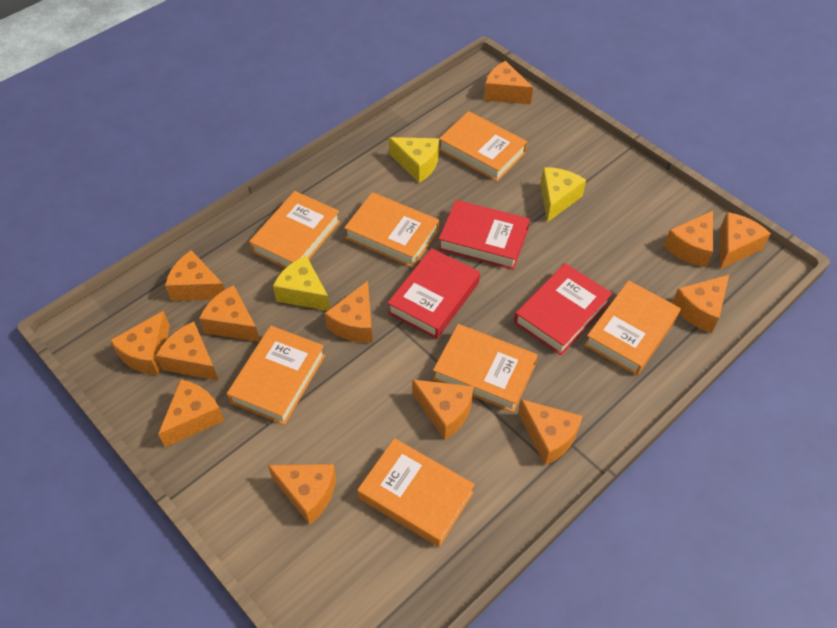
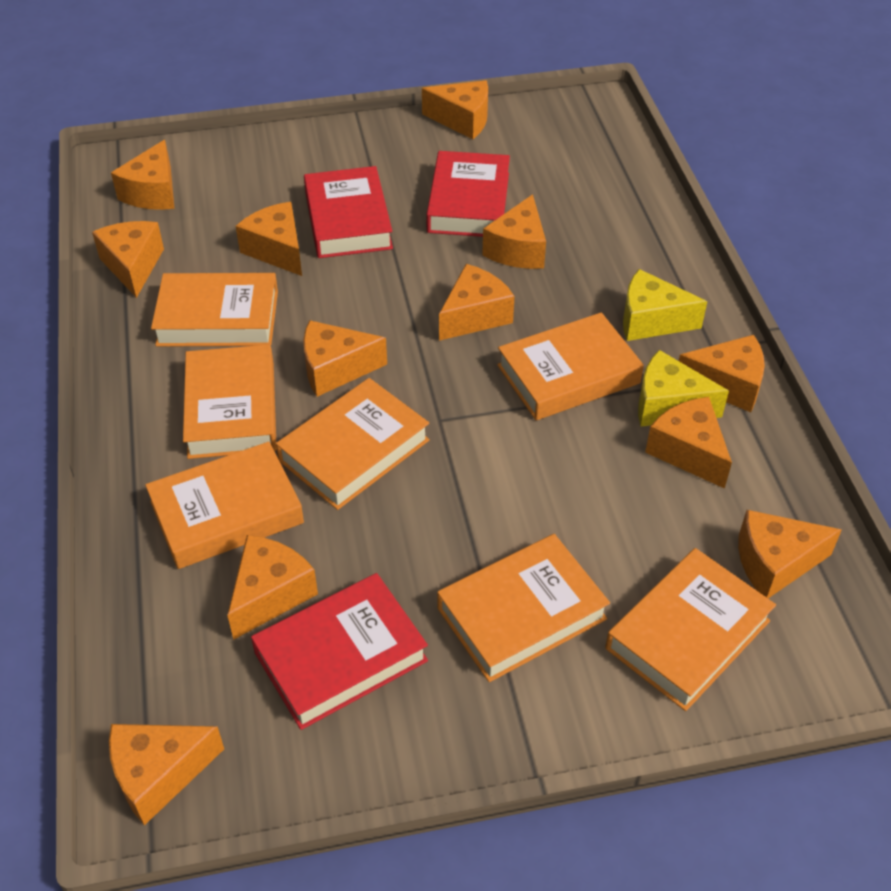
orange cheese: 13 -> 12
yellow cheese: 3 -> 2

